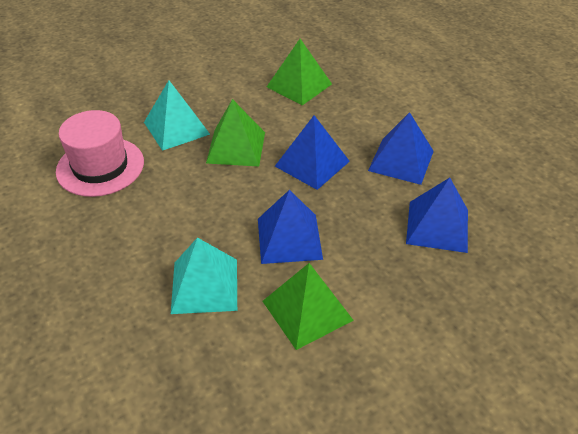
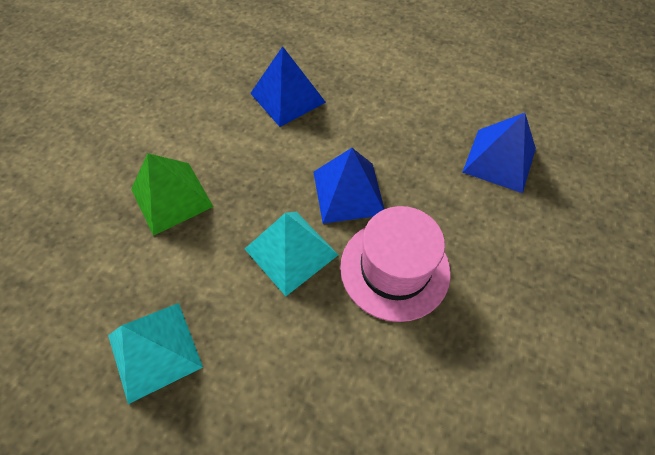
blue pyramid: 4 -> 3
green pyramid: 3 -> 1

